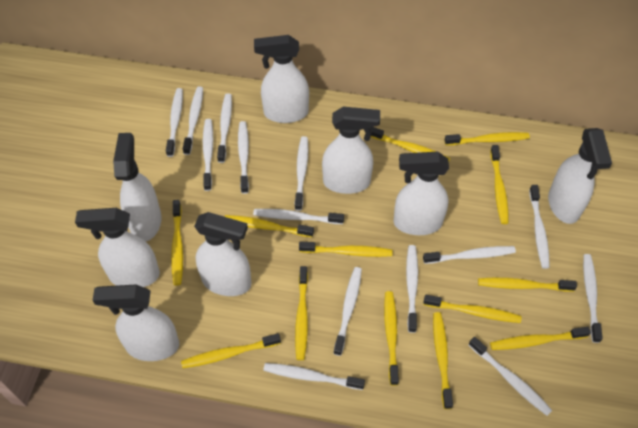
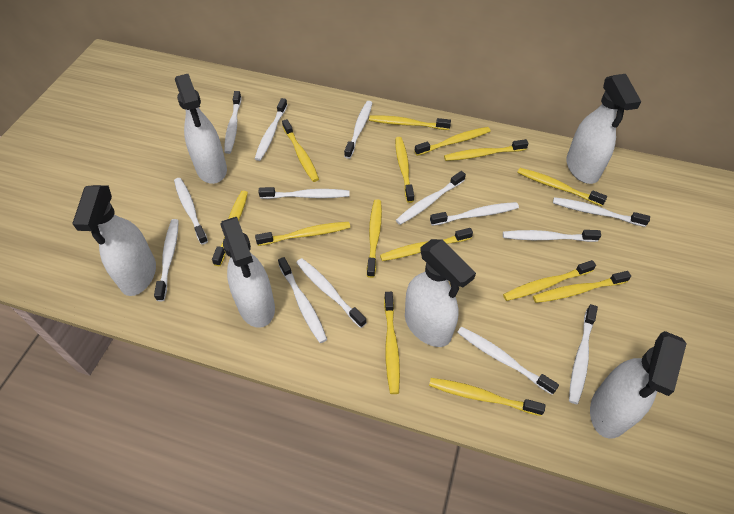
white spray bottle: 8 -> 6
yellow toothbrush: 13 -> 14

